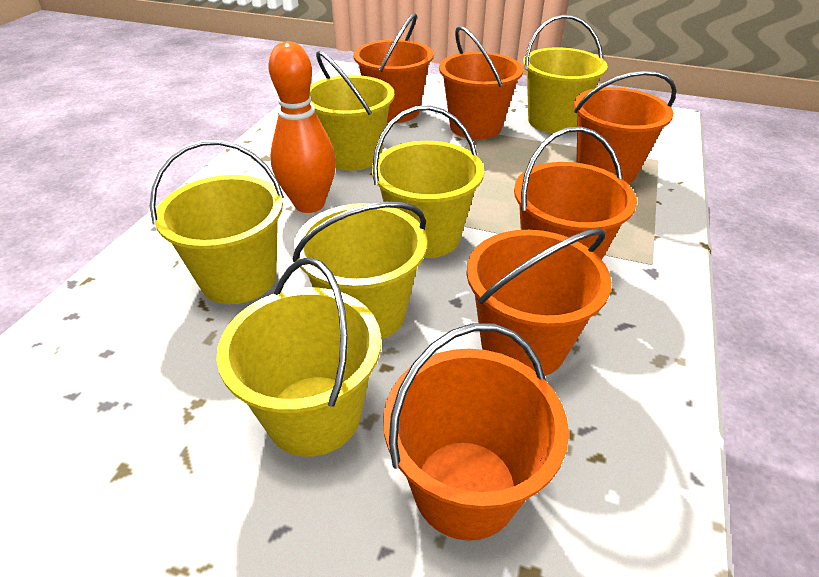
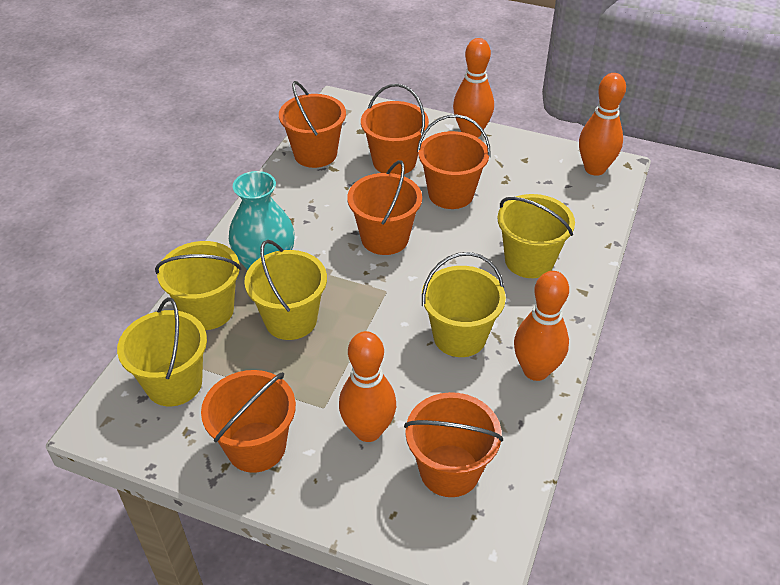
orange bowling pin: 1 -> 4
turquoise vase: 0 -> 1
yellow bucket: 6 -> 5

